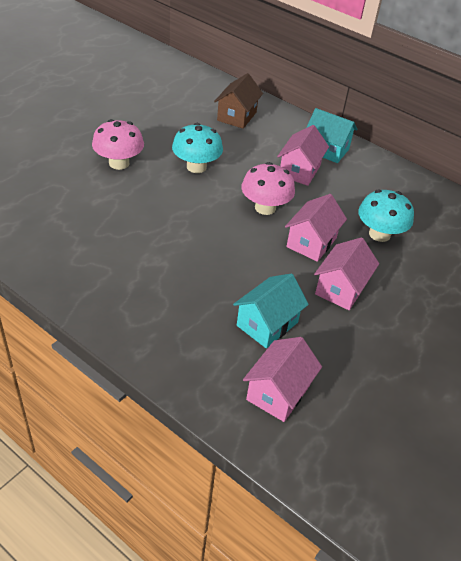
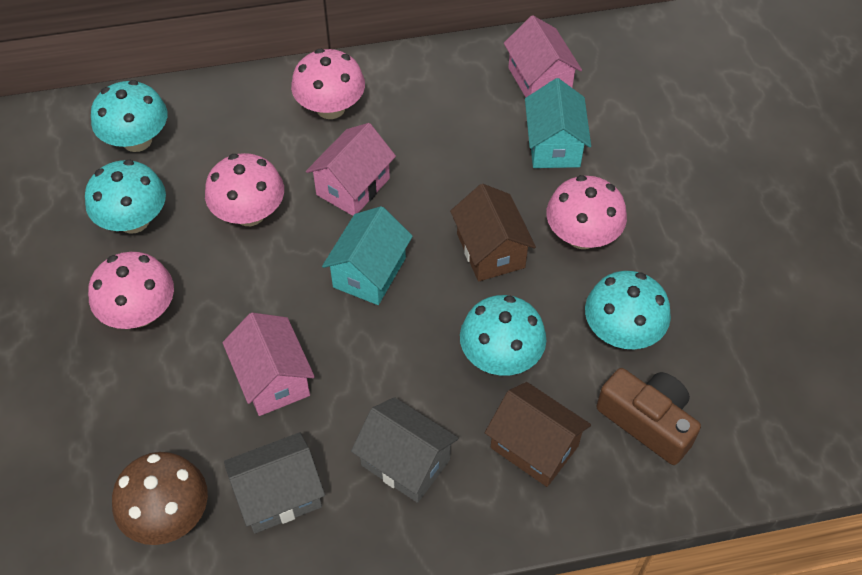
brown camera: 0 -> 1
brown house: 1 -> 2
brown mushroom: 0 -> 1
grey house: 0 -> 2
pink house: 4 -> 3
pink mushroom: 2 -> 4
turquoise mushroom: 2 -> 4

